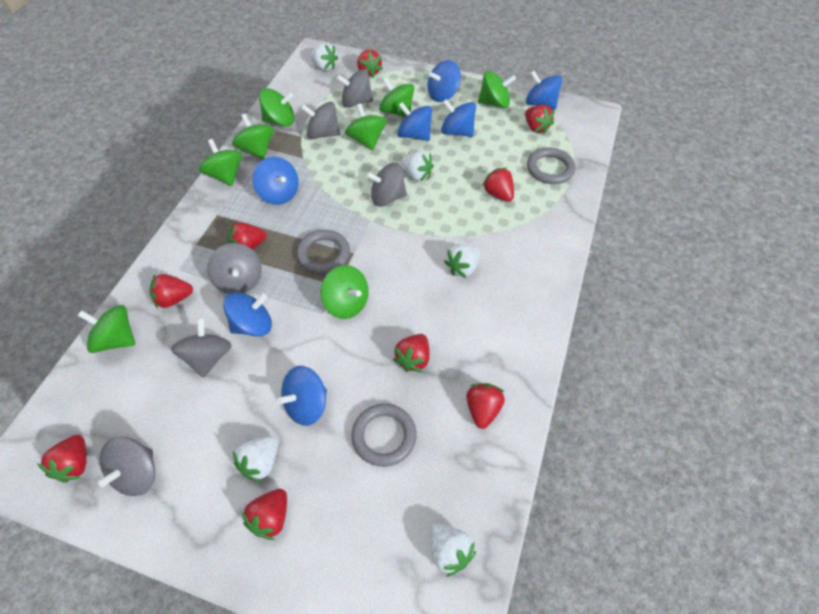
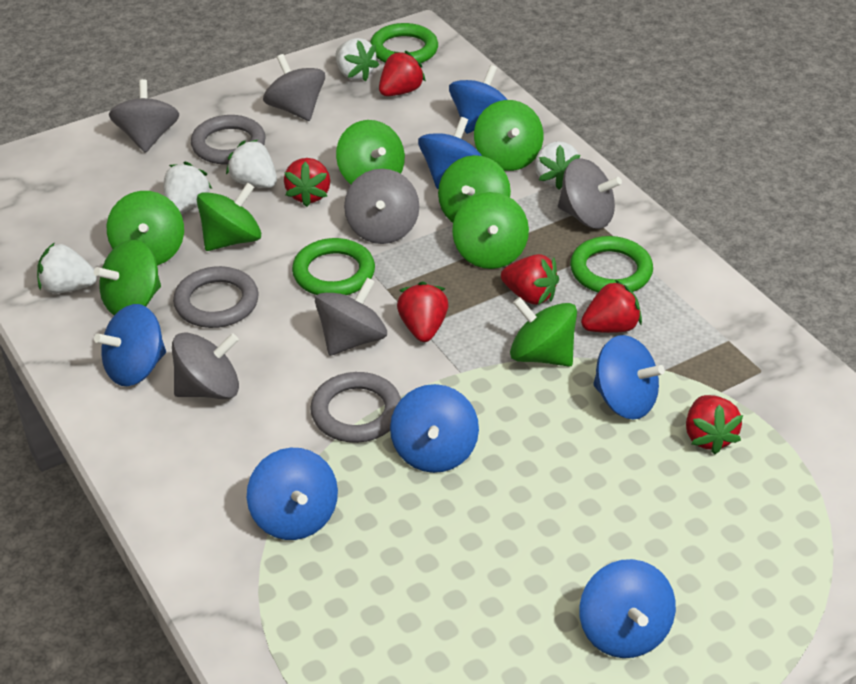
green ring: 0 -> 3
red strawberry: 9 -> 6

